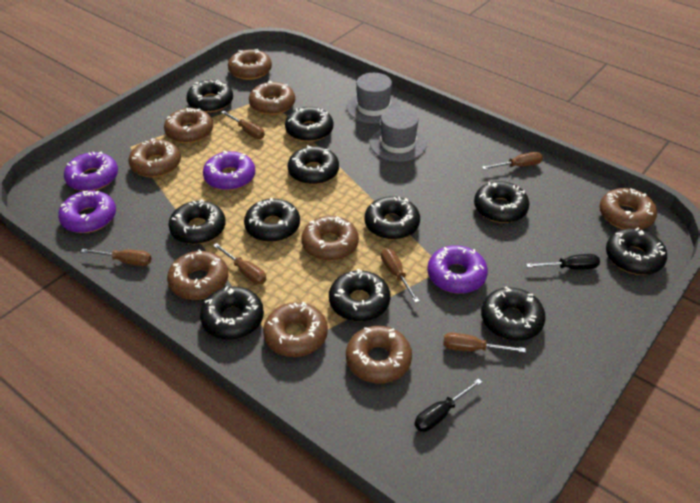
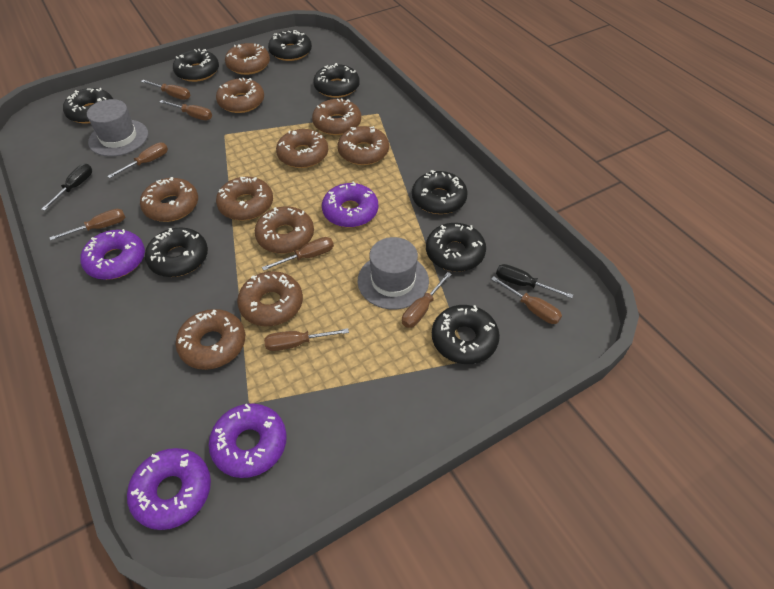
black donut: 11 -> 8
brown donut: 9 -> 10
brown screwdriver: 6 -> 8

